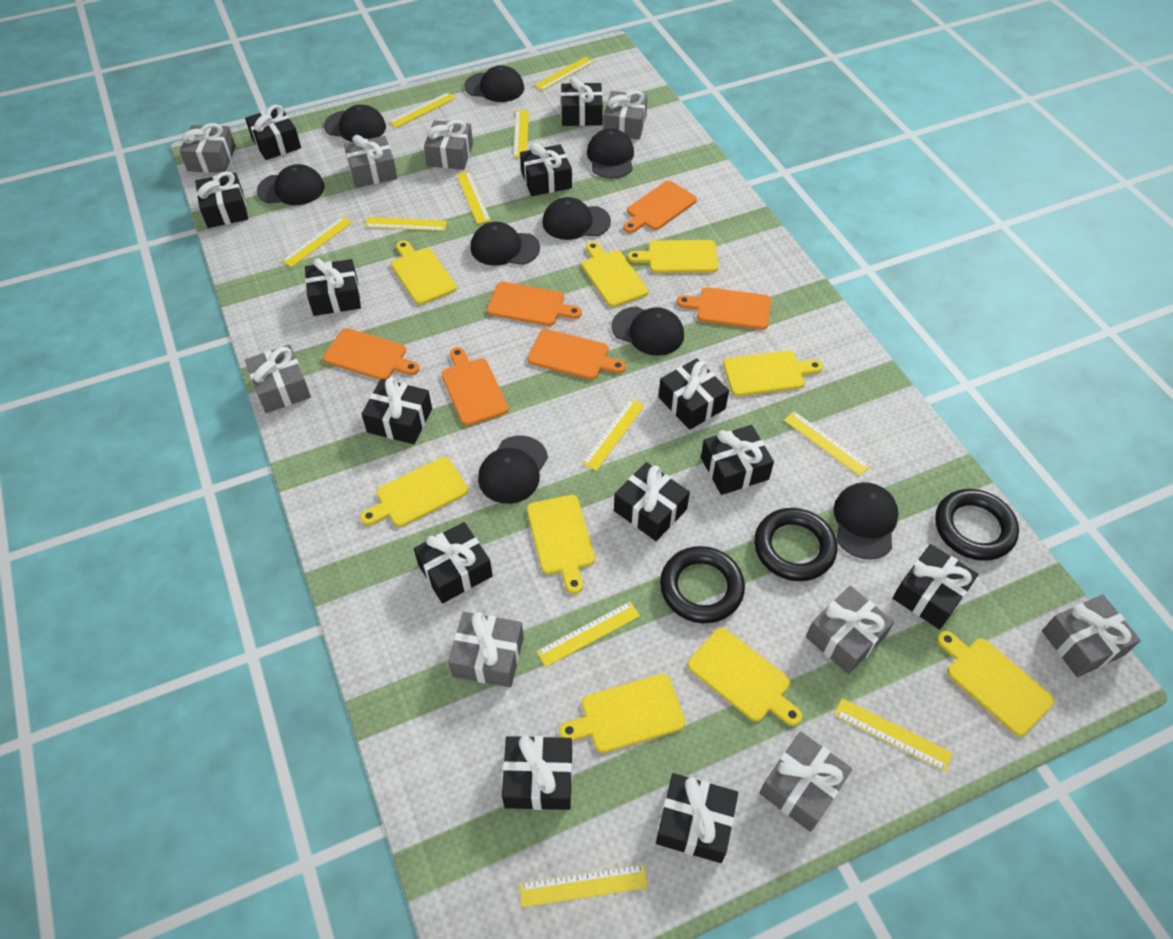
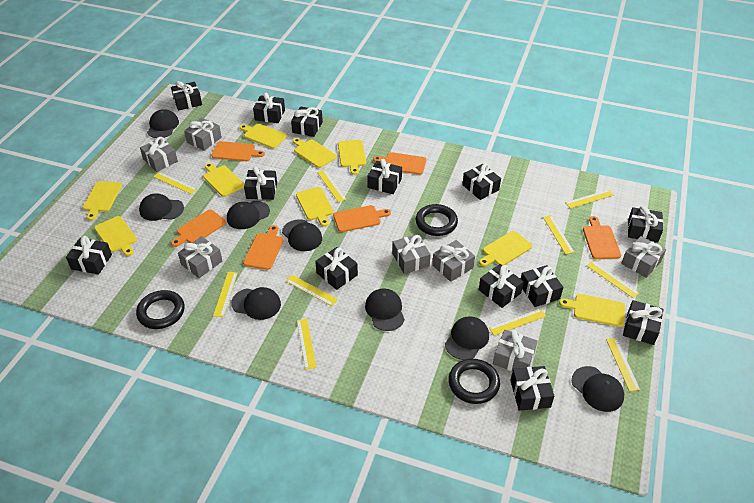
black cap: 9 -> 8
grey gift: 9 -> 7
yellow ruler: 11 -> 10

